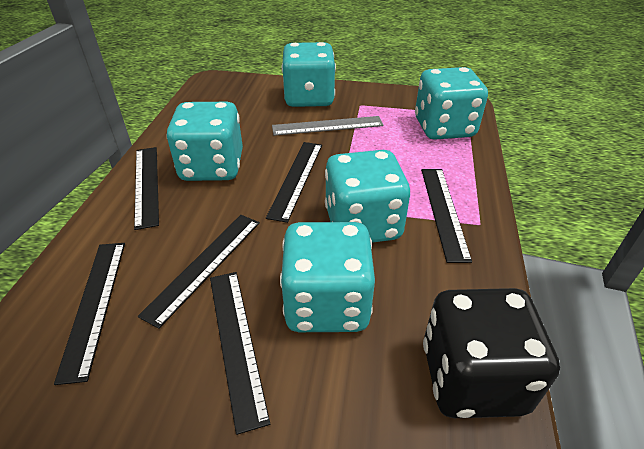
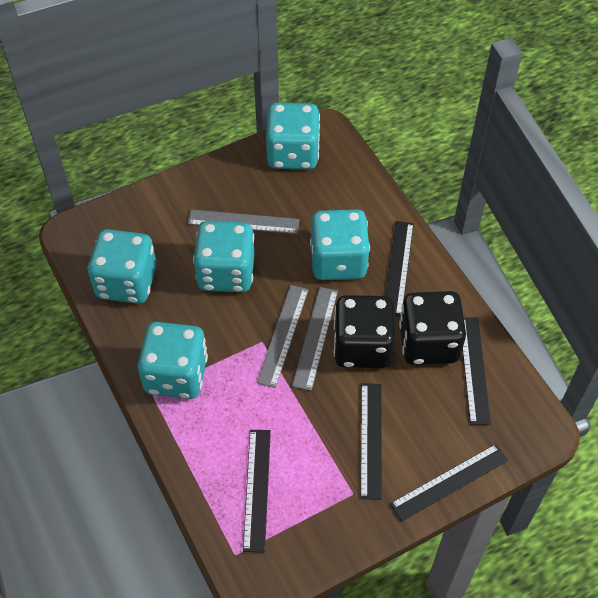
black dice: 1 -> 2
black ruler: 6 -> 5
grey ruler: 1 -> 3

